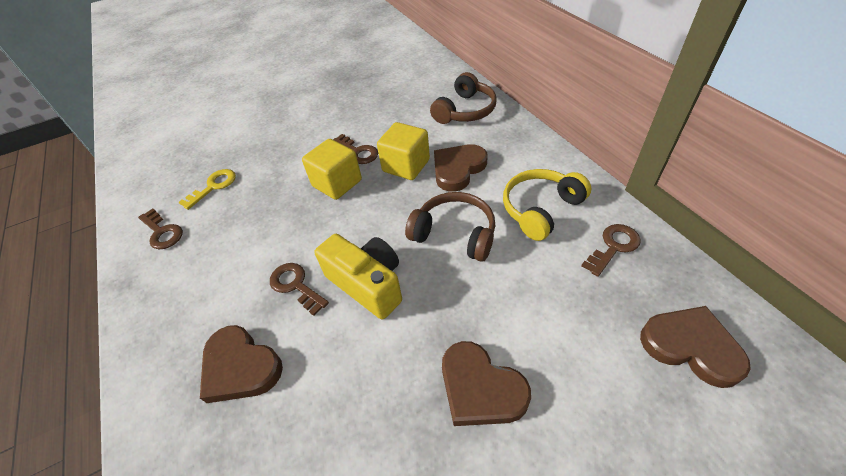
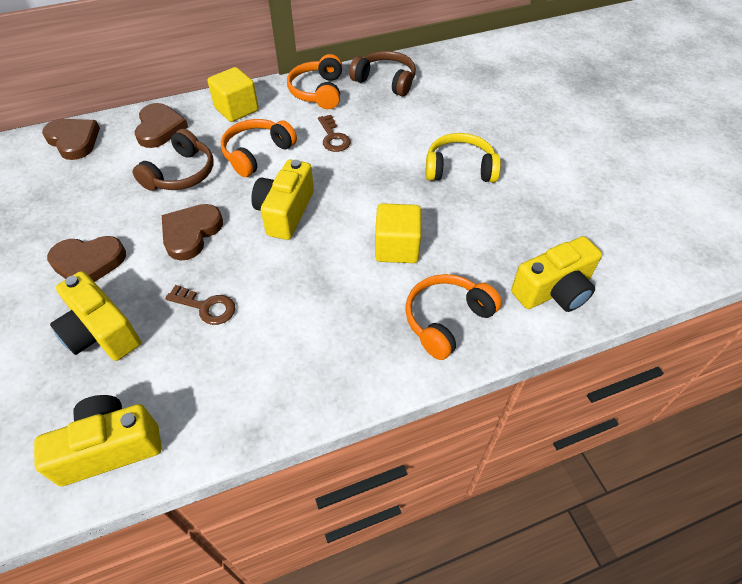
brown key: 4 -> 2
orange headphones: 0 -> 3
yellow camera: 1 -> 4
yellow key: 1 -> 0

